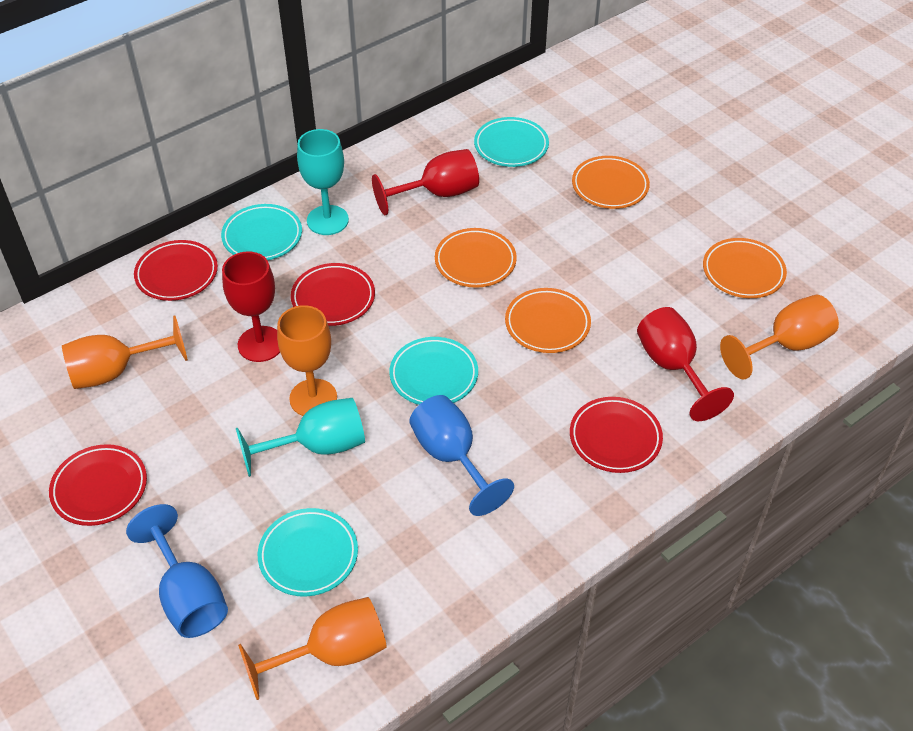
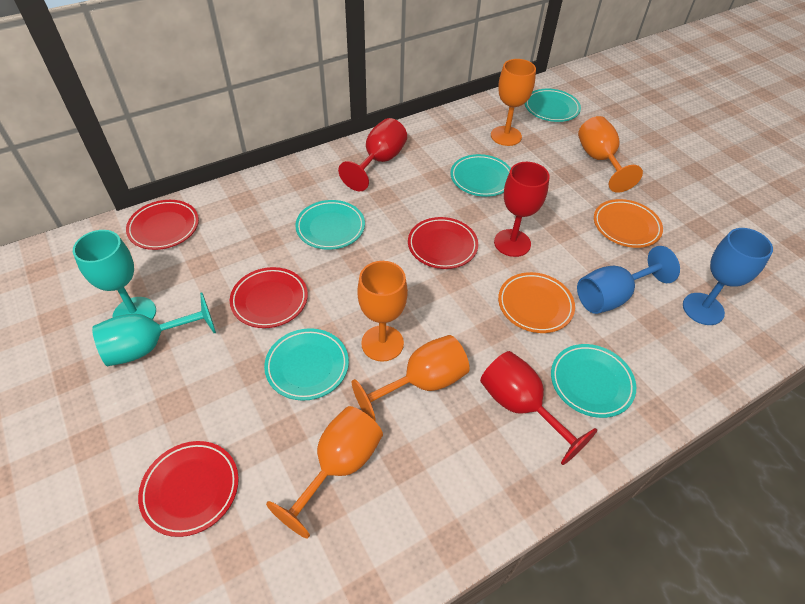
orange goblet: 4 -> 5
orange plate: 4 -> 2
turquoise plate: 4 -> 5

